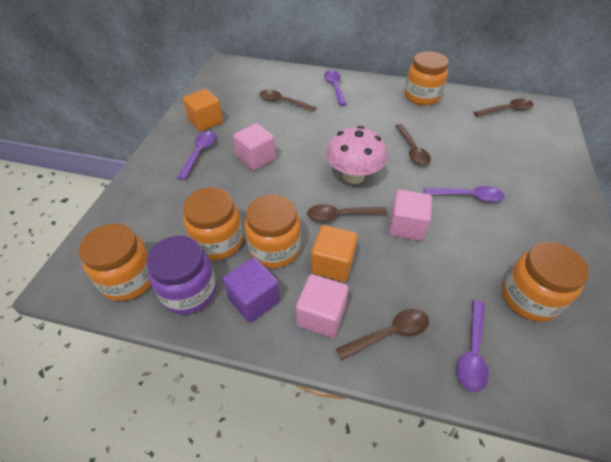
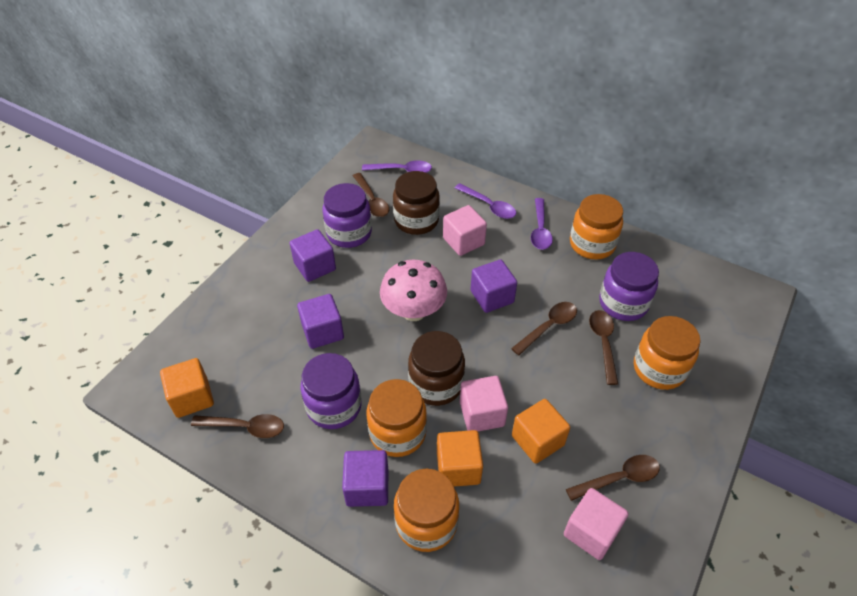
brown jar: 0 -> 2
orange cube: 2 -> 3
orange jar: 5 -> 4
purple cube: 1 -> 4
purple jar: 1 -> 3
purple spoon: 4 -> 3

